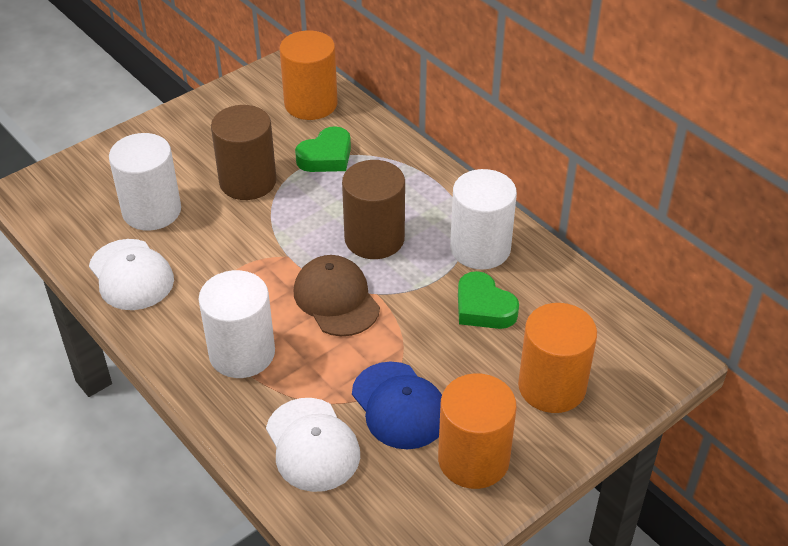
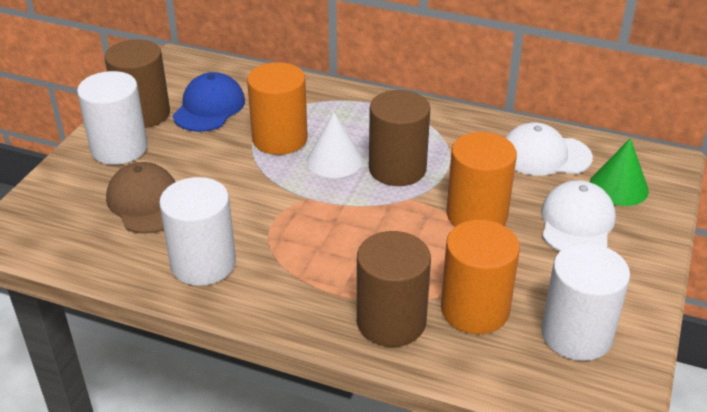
brown cylinder: 2 -> 3
green cone: 0 -> 1
green heart: 2 -> 0
white cone: 0 -> 1

